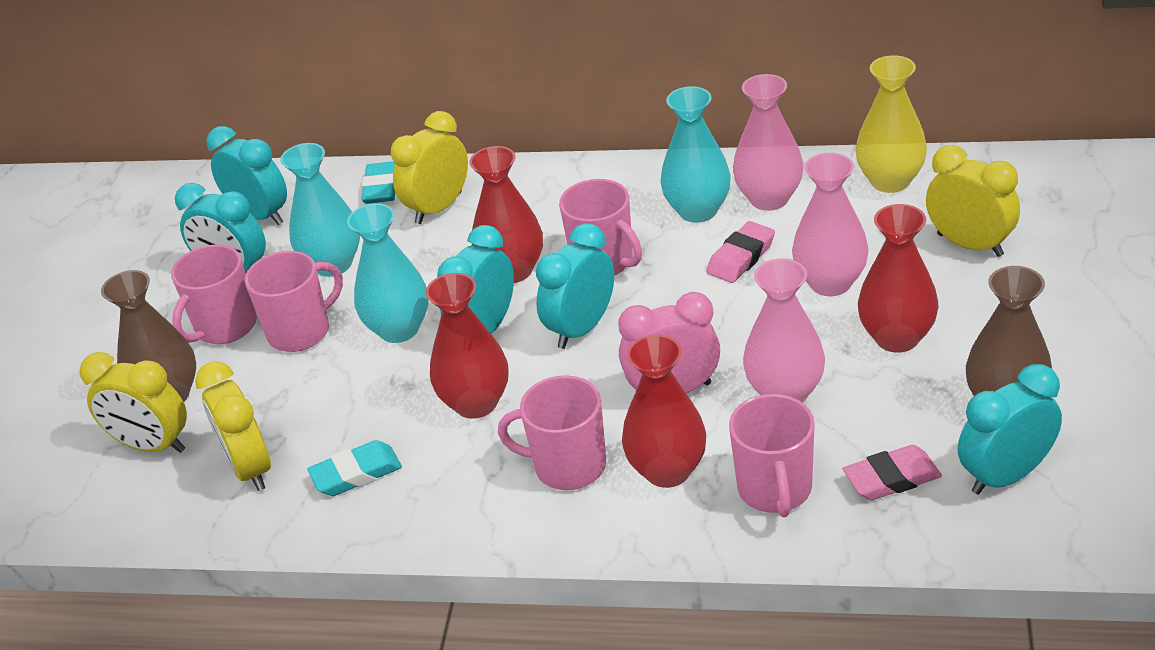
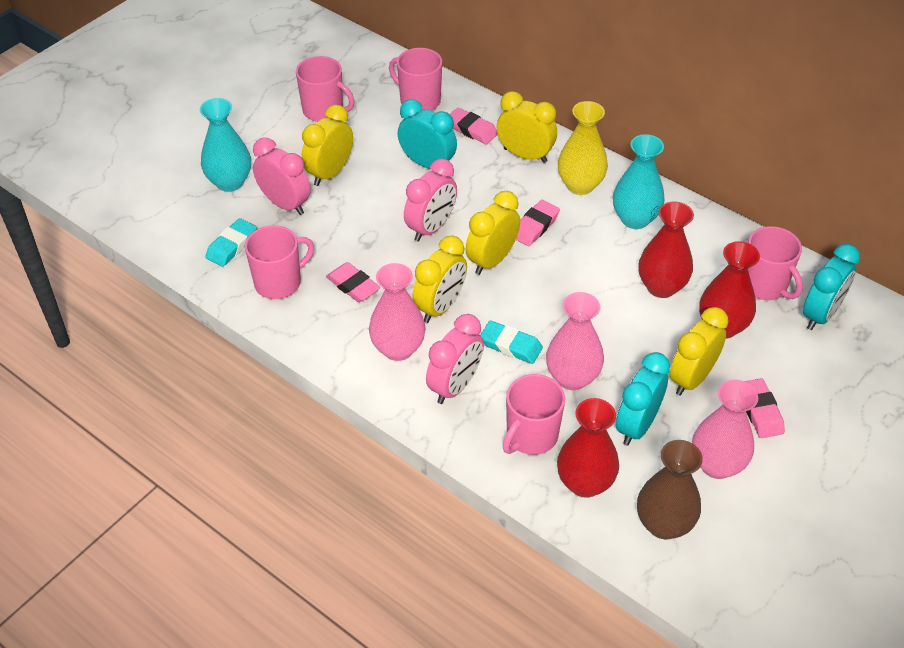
brown vase: 2 -> 1
pink clock: 1 -> 3
pink eraser: 2 -> 4
red vase: 4 -> 3
turquoise clock: 5 -> 3
turquoise vase: 3 -> 2
yellow clock: 4 -> 5

